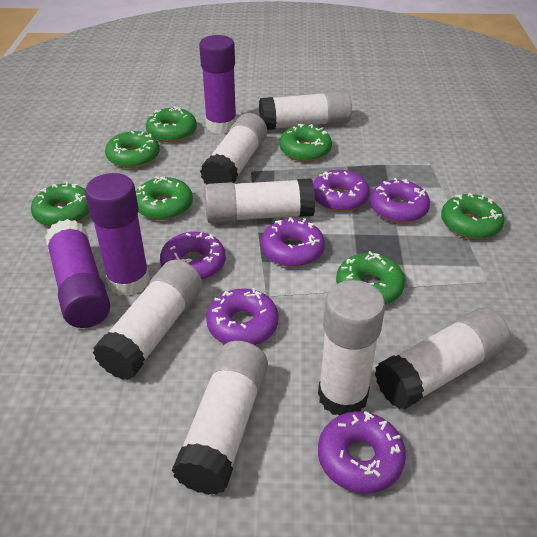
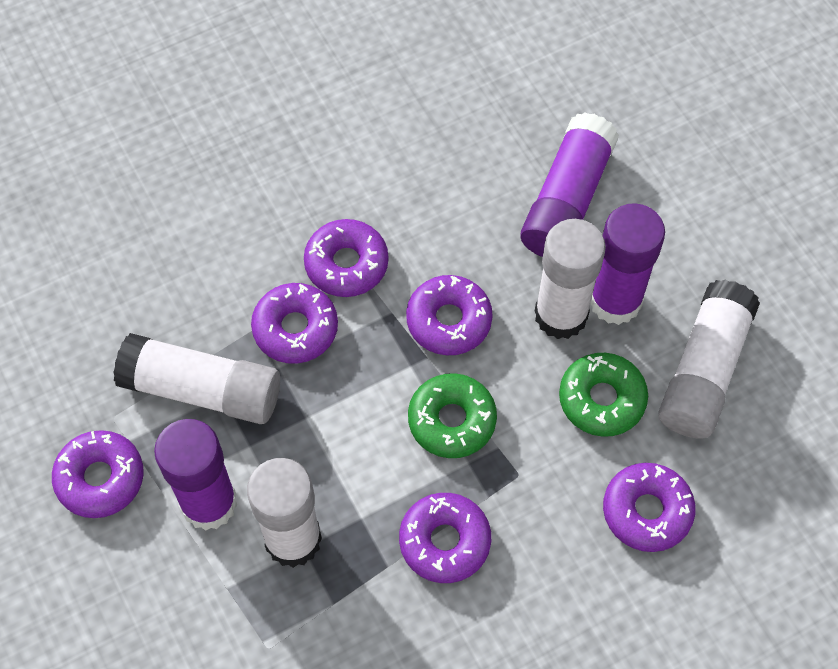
green donut: 7 -> 2
white glue stick: 7 -> 4

